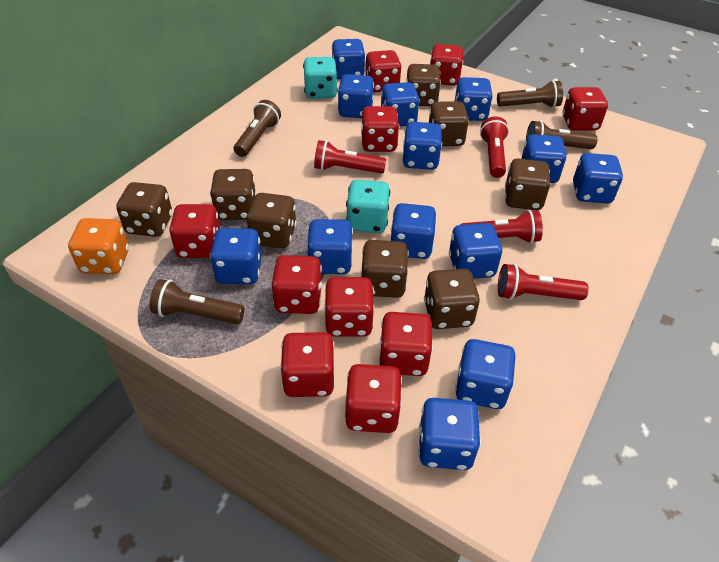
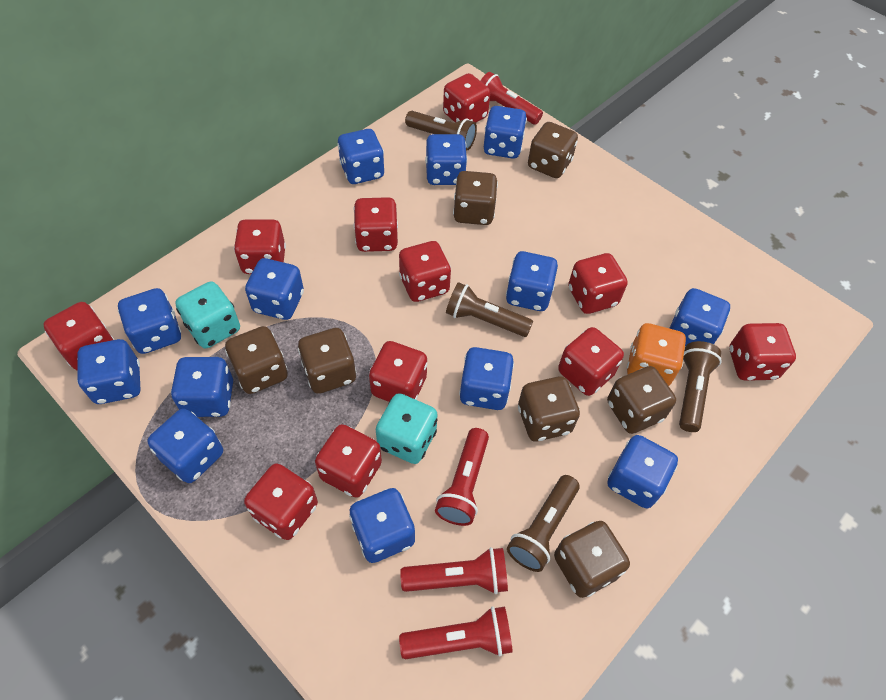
brown dice: 8 -> 7
red dice: 10 -> 11

